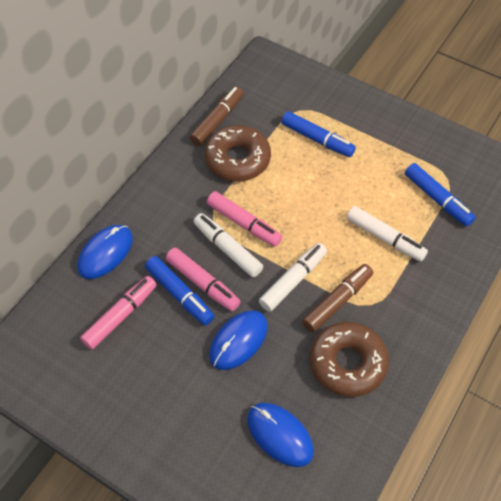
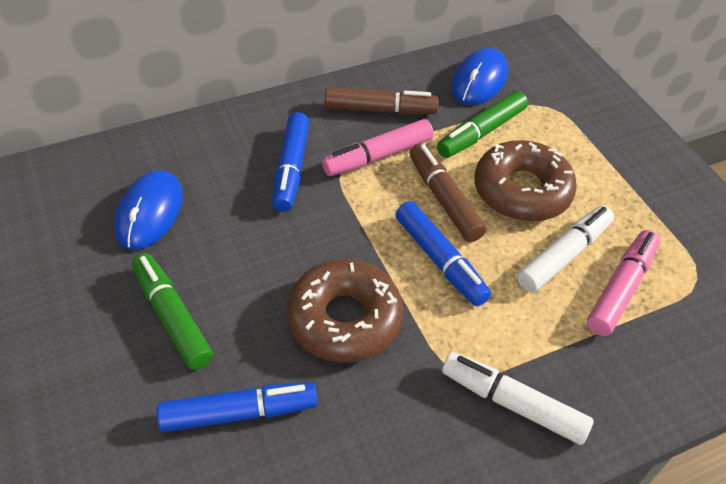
blue mouse: 3 -> 2
green marker: 0 -> 2
pink marker: 3 -> 2
white marker: 3 -> 2

